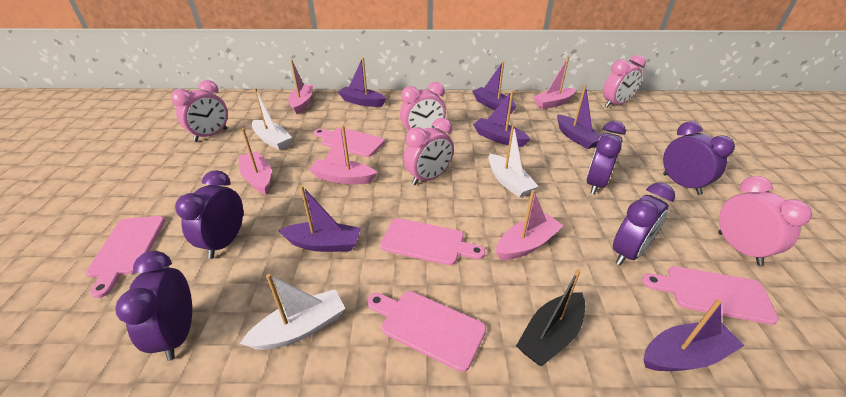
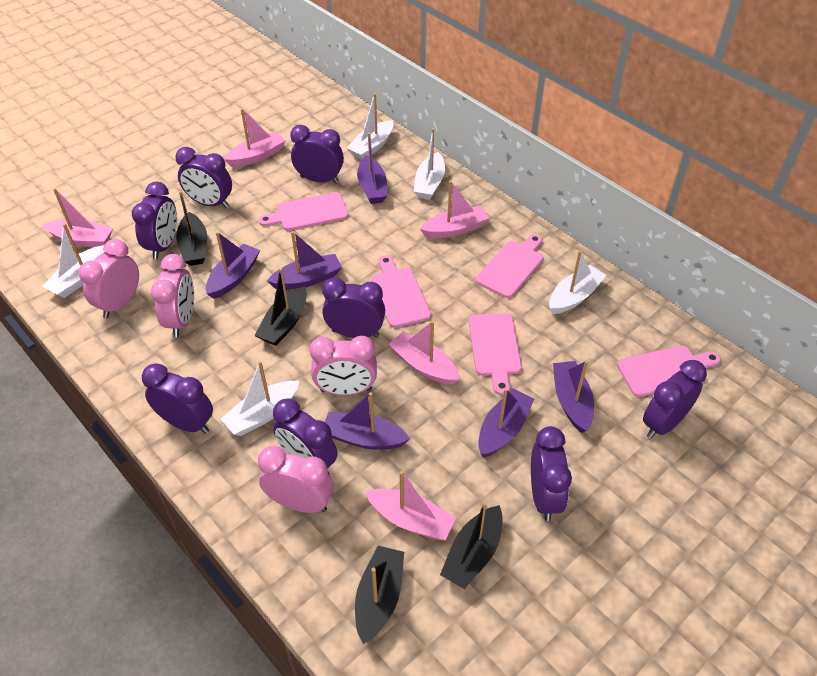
black boat: 1 -> 4
pink clock: 5 -> 4
purple clock: 5 -> 8
white boat: 3 -> 5

